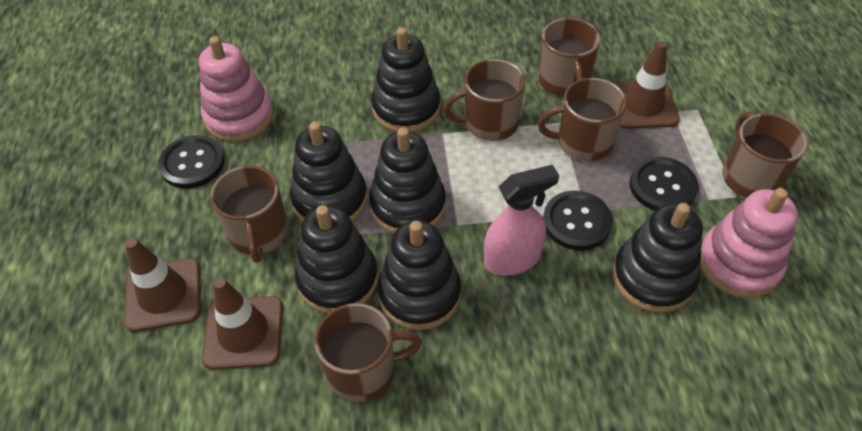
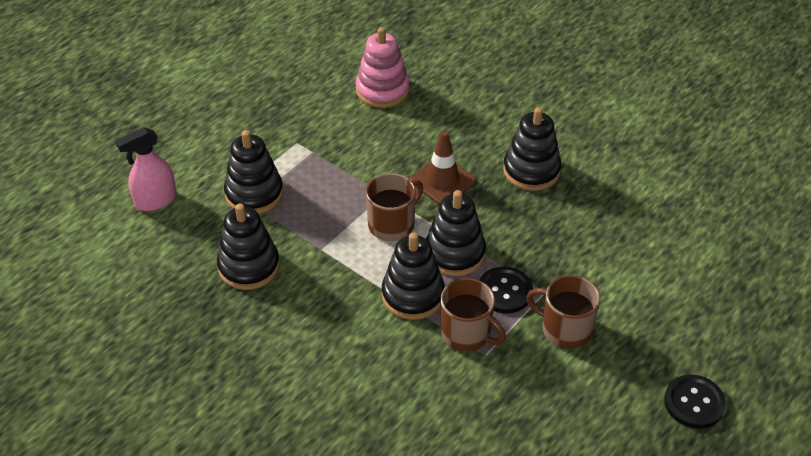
black button: 3 -> 2
black stacking toy: 6 -> 5
brown mug: 6 -> 3
brown traffic cone: 3 -> 1
pink stacking toy: 2 -> 1

